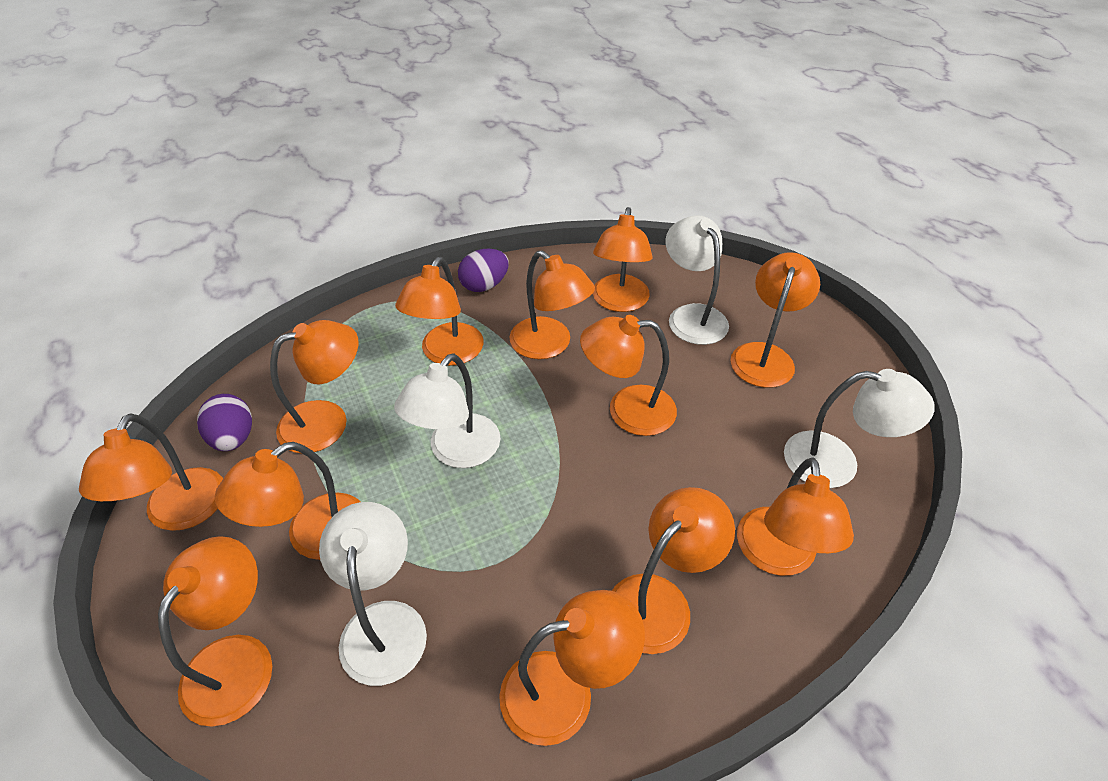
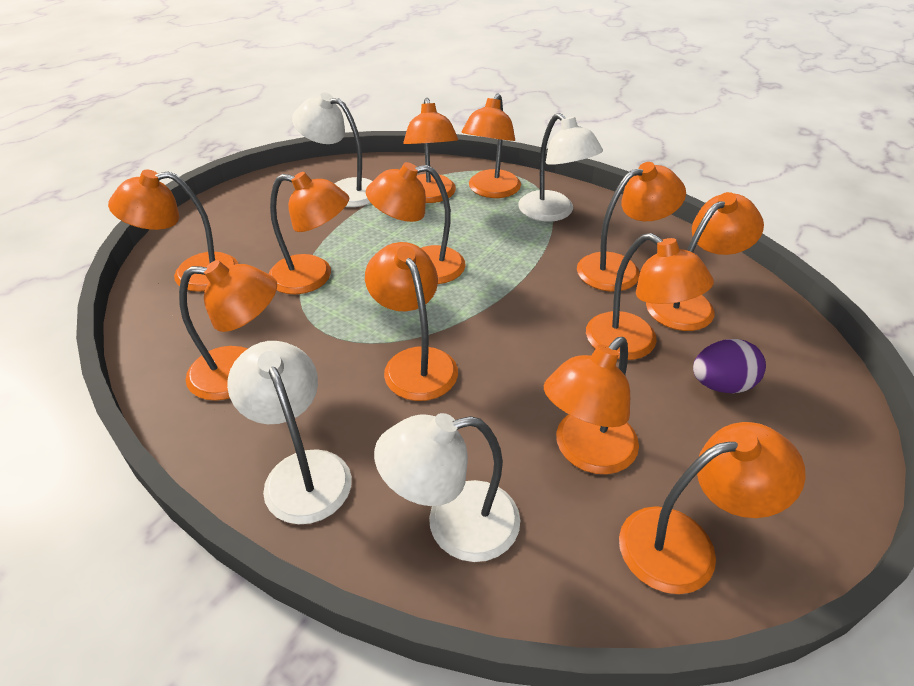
purple egg: 2 -> 1

